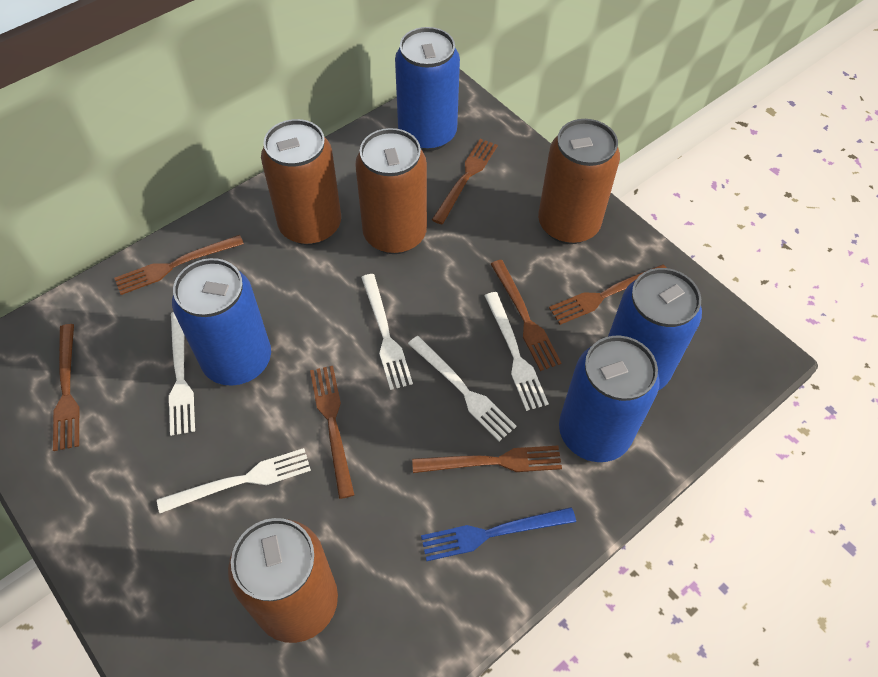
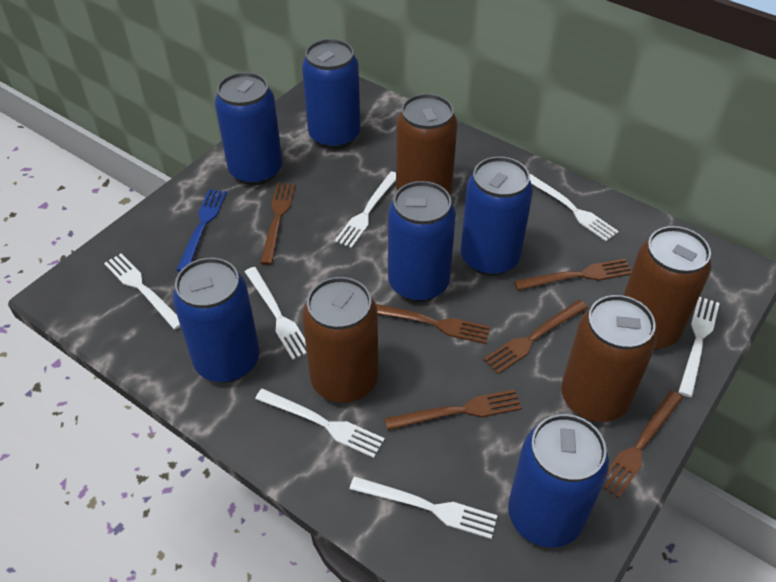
blue can: 4 -> 6
brown fork: 7 -> 6
white fork: 5 -> 7

